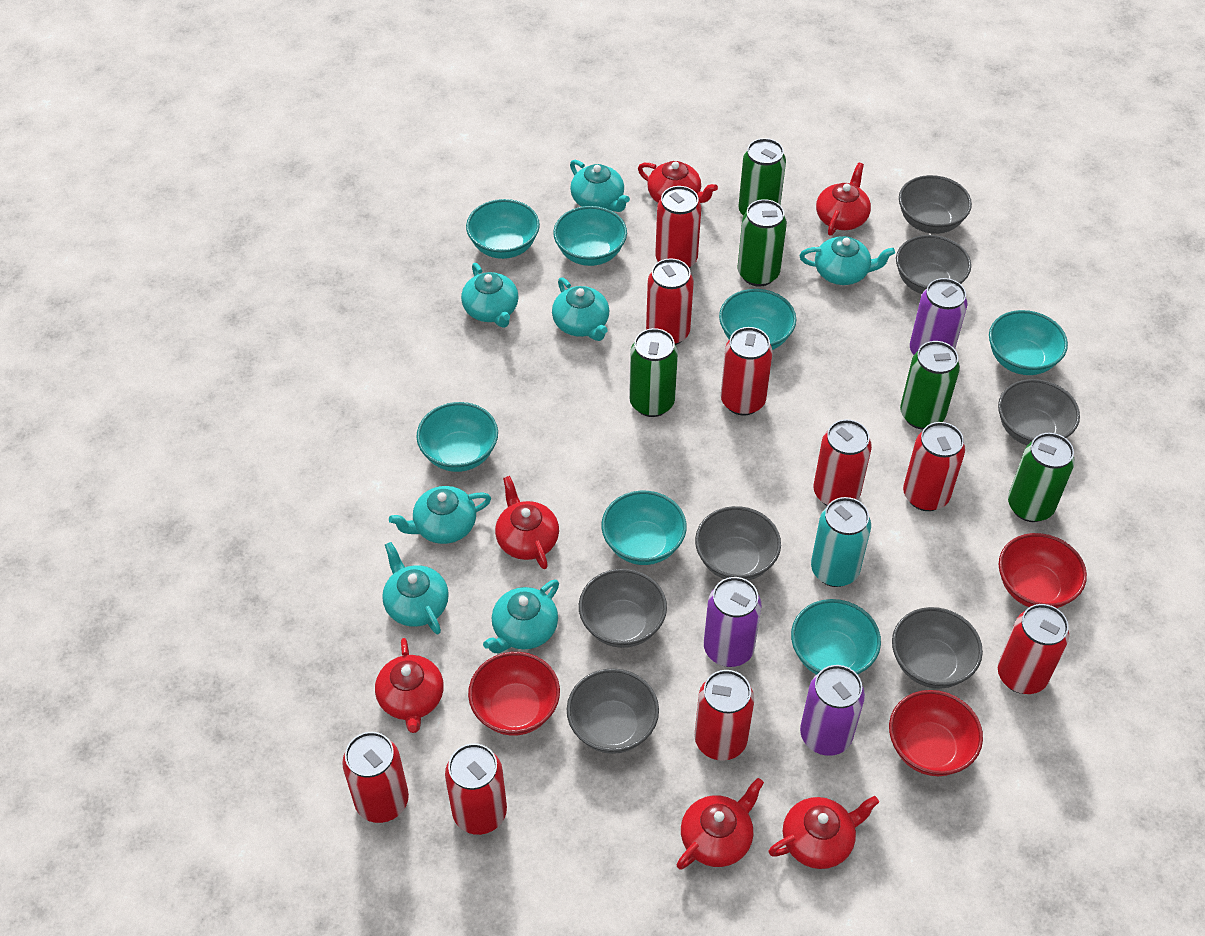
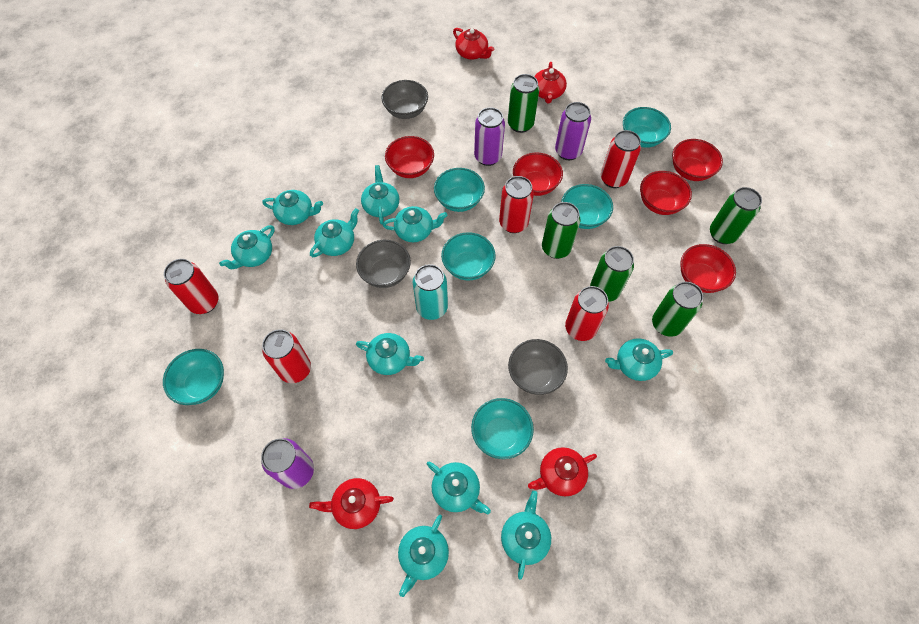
grey bowl: 7 -> 3
red bowl: 3 -> 5
red can: 9 -> 5
red teapot: 6 -> 4
turquoise bowl: 7 -> 6
turquoise teapot: 7 -> 10

